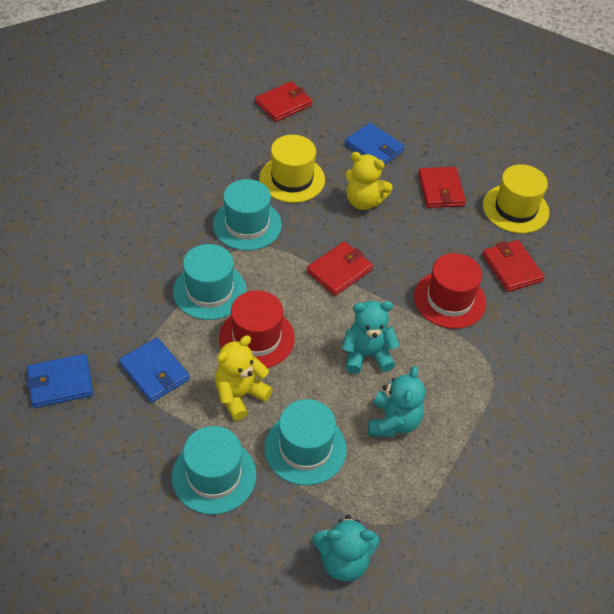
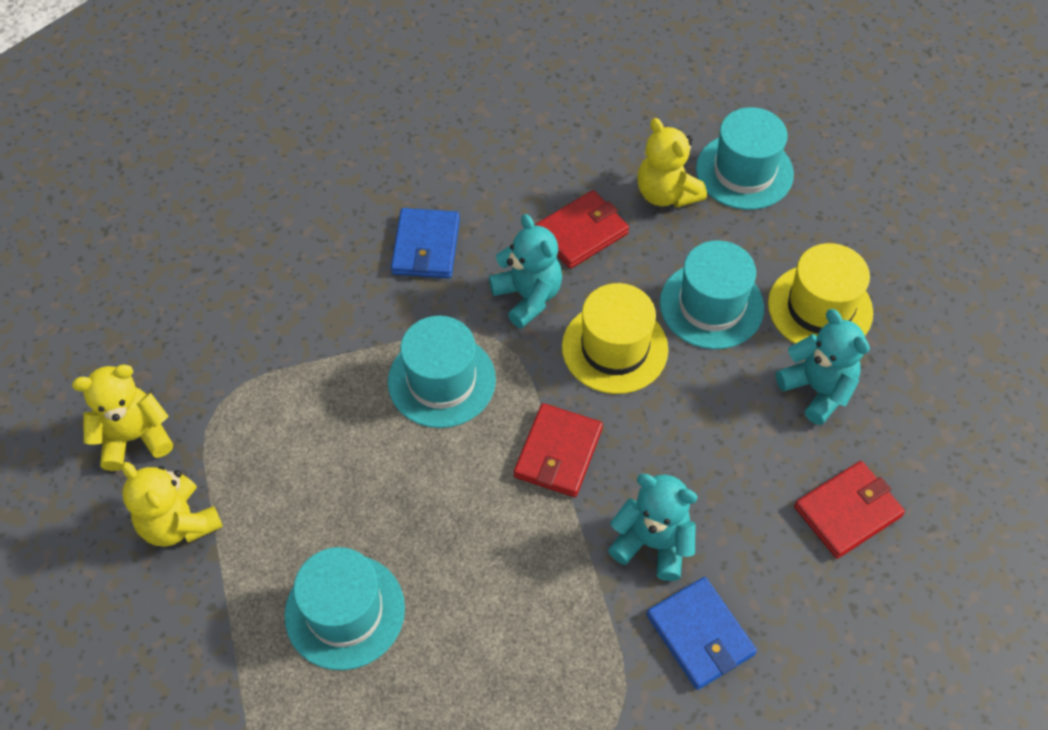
blue wallet: 3 -> 2
red hat: 2 -> 0
red wallet: 4 -> 3
yellow teddy bear: 2 -> 3

